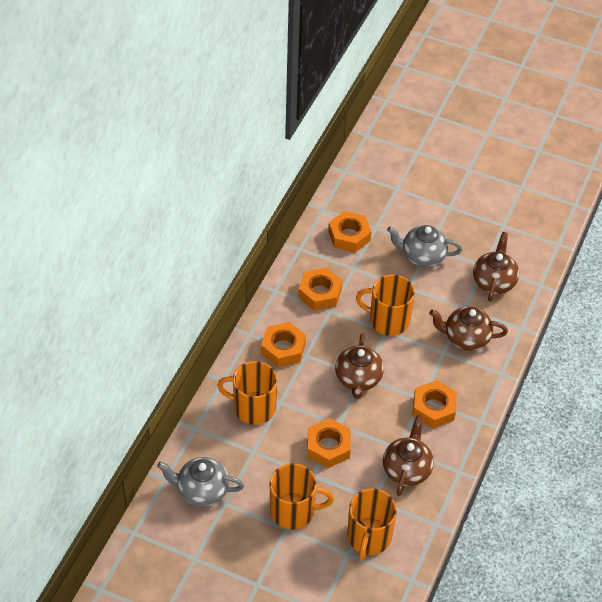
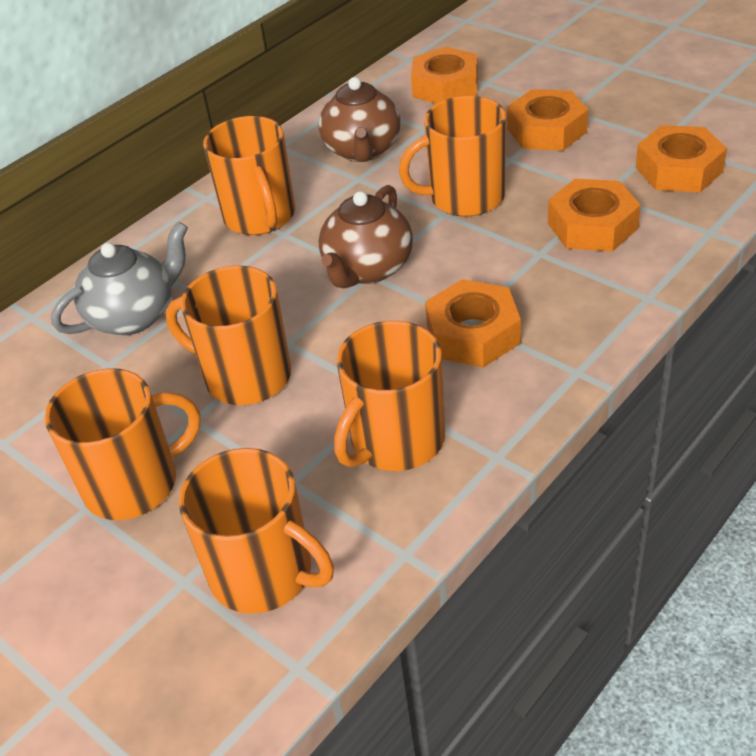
brown teapot: 4 -> 2
grey teapot: 2 -> 1
orange mug: 4 -> 6

